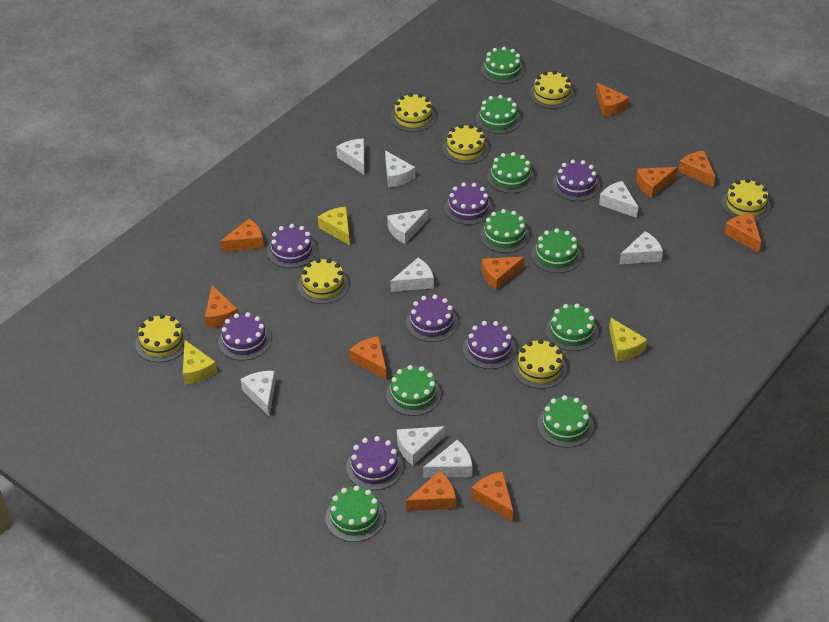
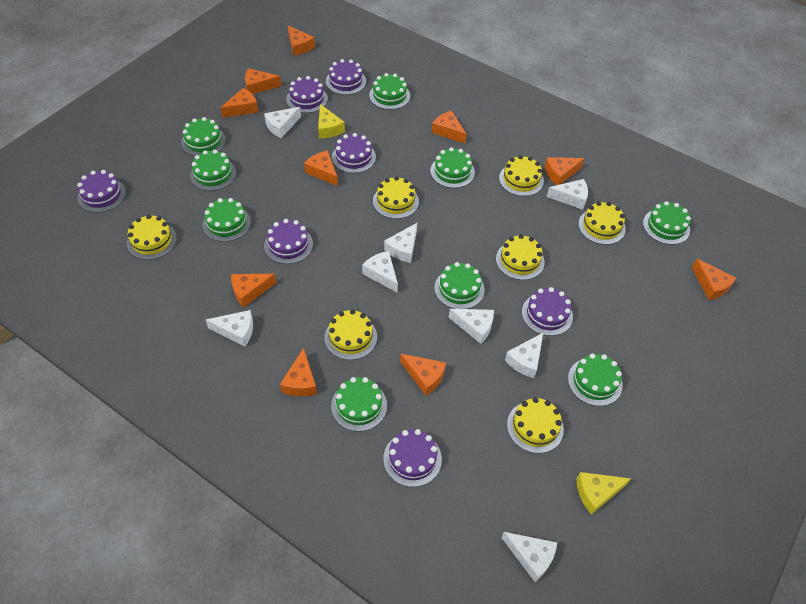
white cheese: 9 -> 8
yellow cheese: 3 -> 2

